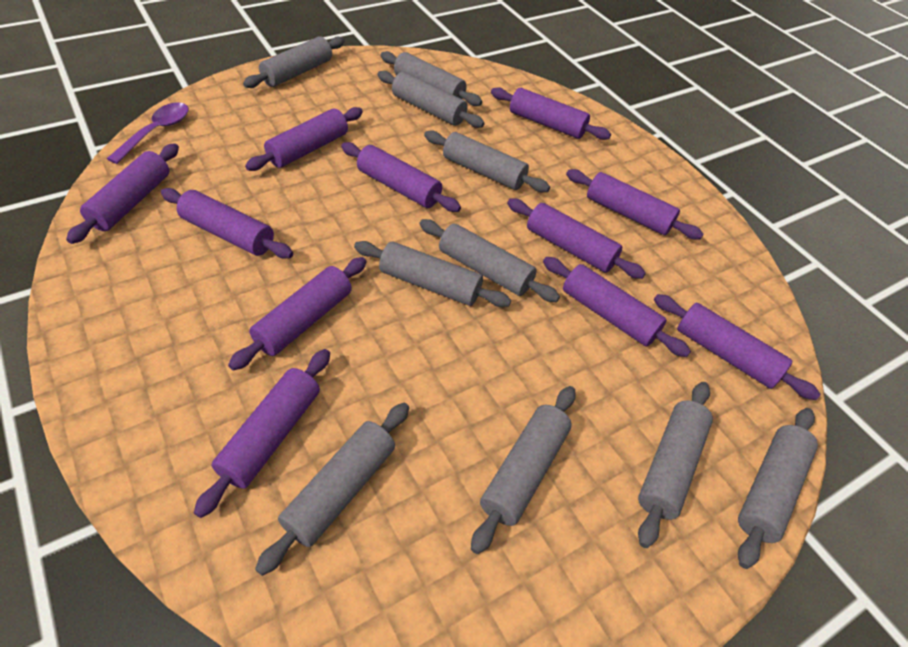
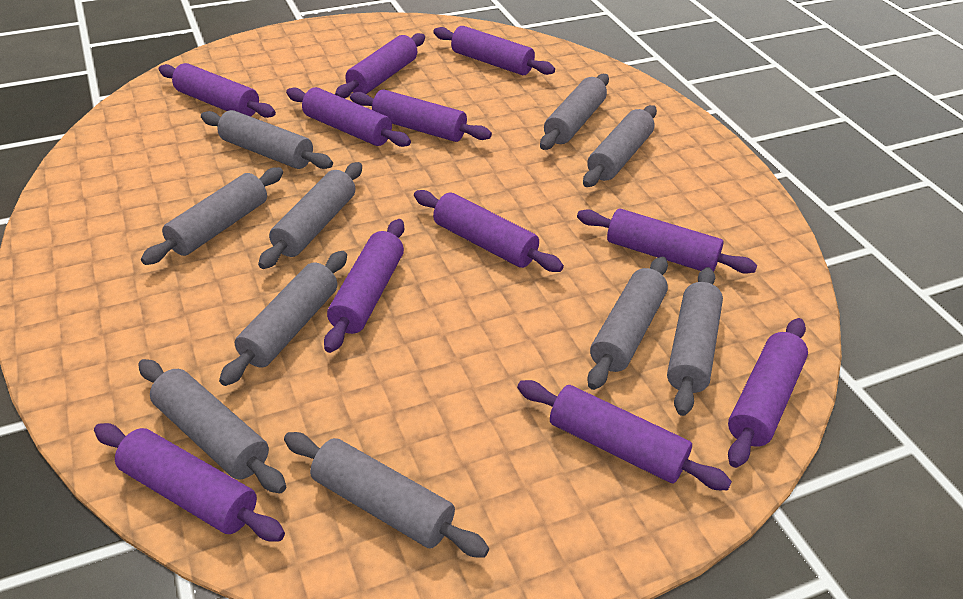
purple spoon: 1 -> 0

